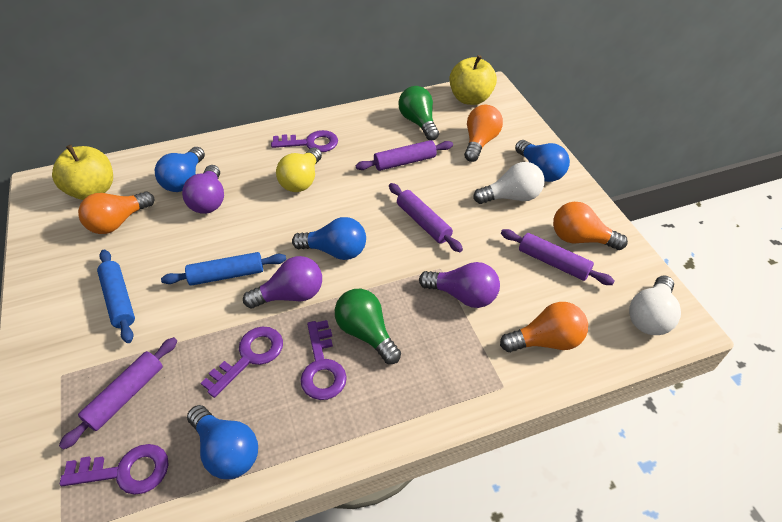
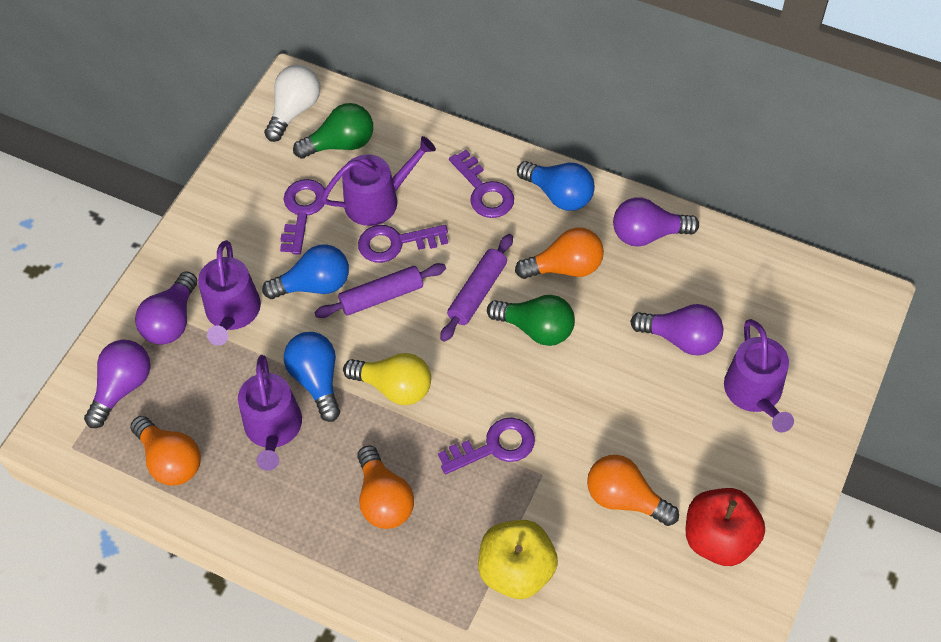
blue light bulb: 4 -> 3
blue rolling pin: 2 -> 0
purple light bulb: 3 -> 4
purple rolling pin: 4 -> 2
purple watering can: 0 -> 4
red apple: 0 -> 1
white light bulb: 2 -> 1
yellow apple: 2 -> 1

